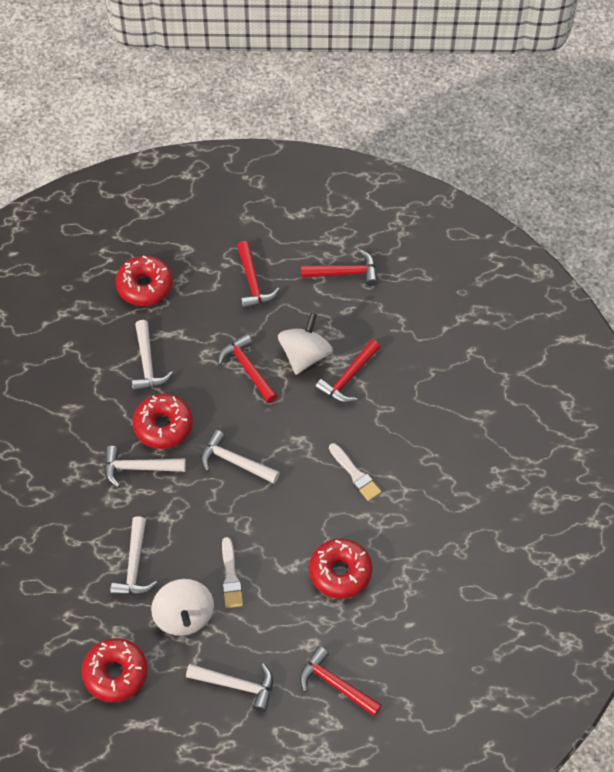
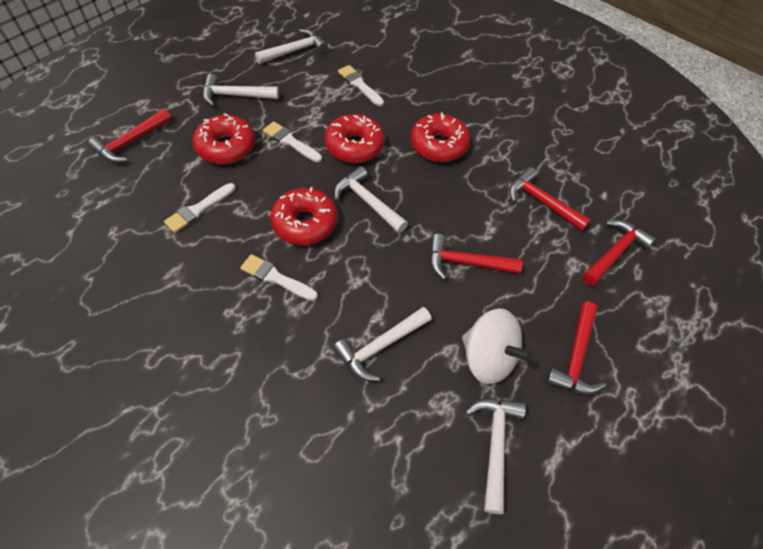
white brush: 2 -> 4
white spinning top: 2 -> 1

